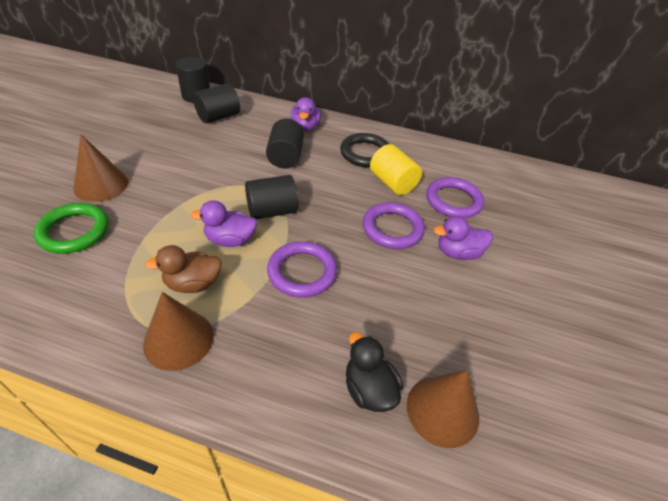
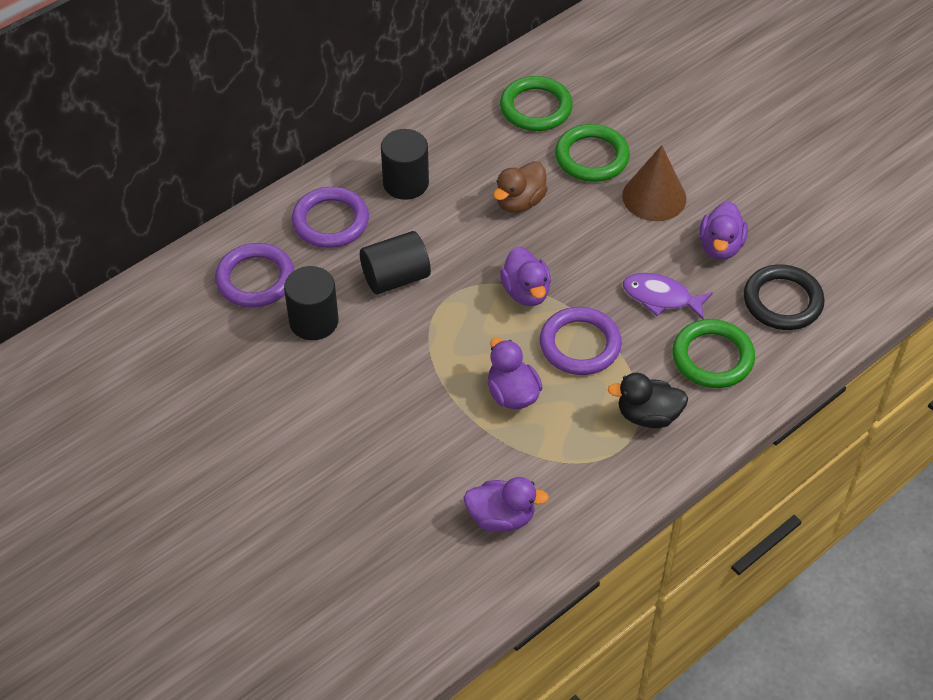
black cylinder: 4 -> 3
brown cone: 3 -> 1
green ring: 1 -> 3
purple duck: 3 -> 4
purple fish: 0 -> 1
yellow cylinder: 1 -> 0

